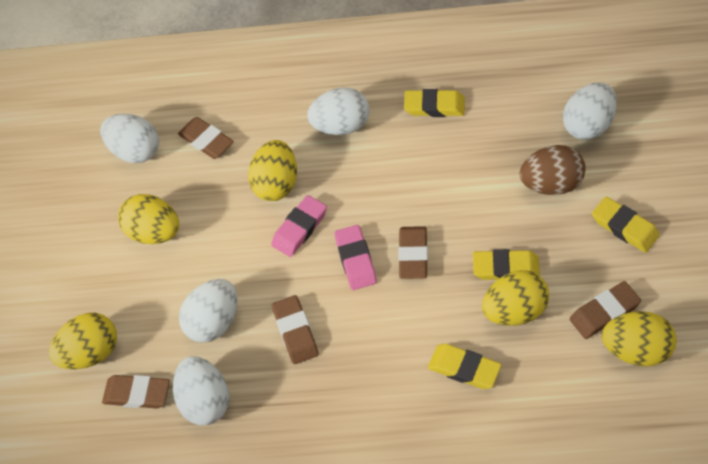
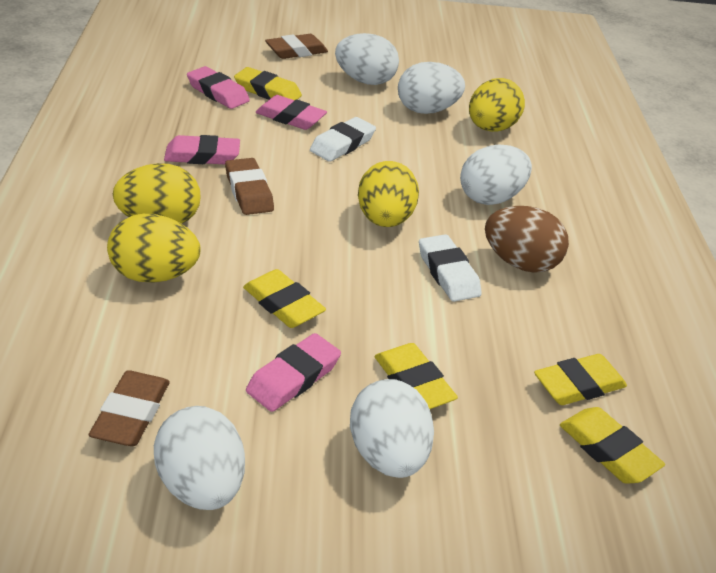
brown eraser: 5 -> 3
pink eraser: 2 -> 4
white eraser: 0 -> 2
yellow egg: 5 -> 4
yellow eraser: 4 -> 5

